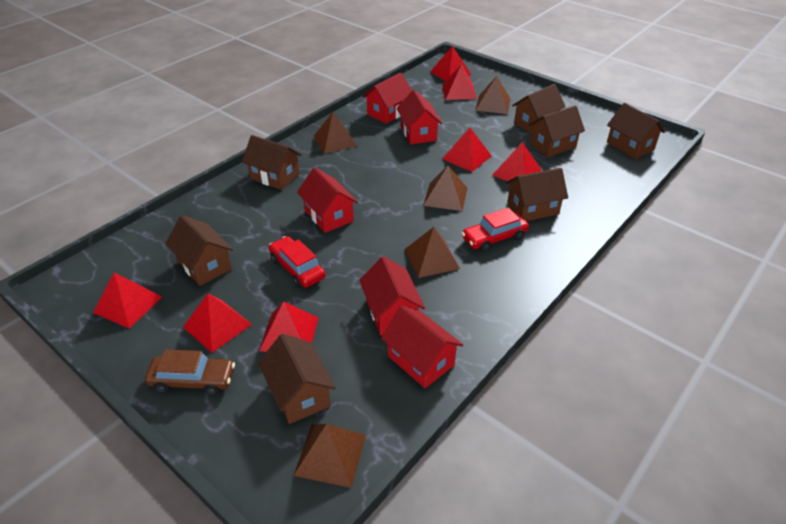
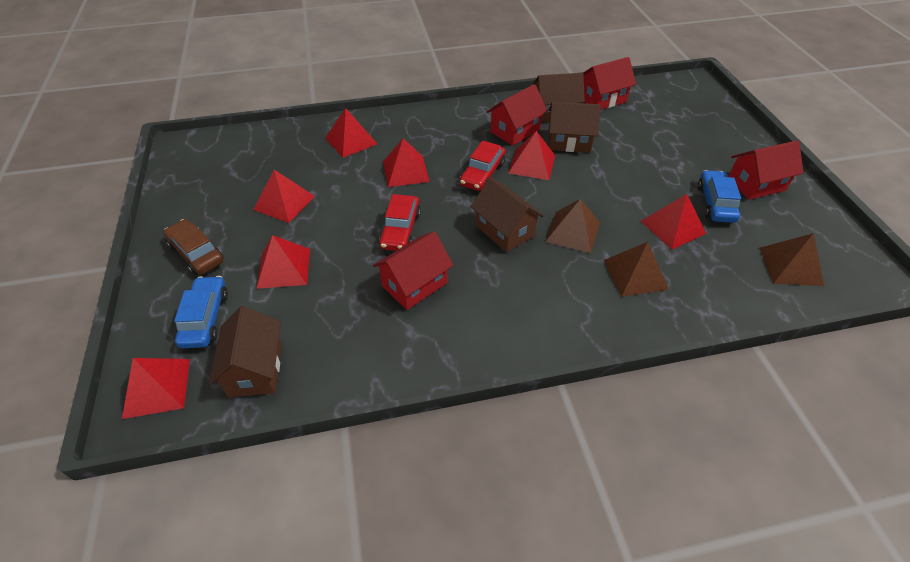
blue car: 0 -> 2
brown house: 7 -> 4
brown pyramid: 5 -> 3
red house: 5 -> 4

